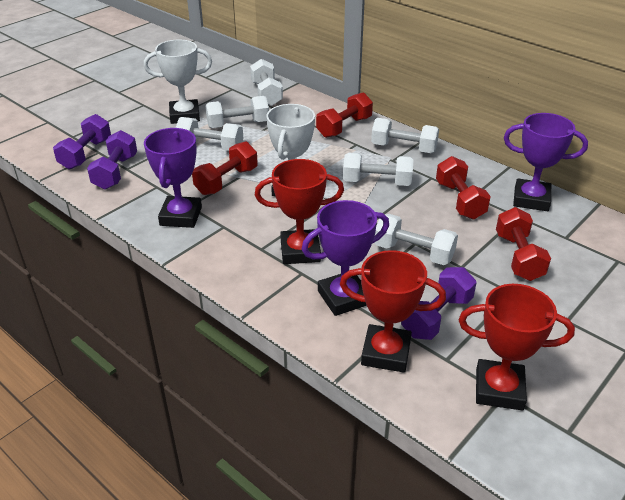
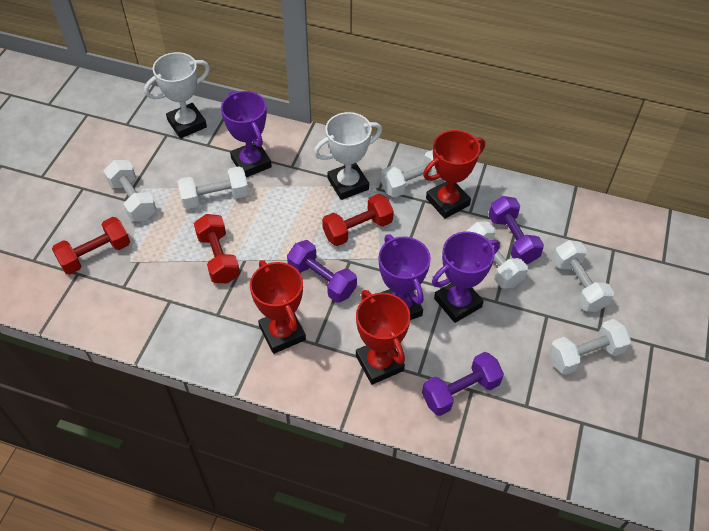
red dumbbell: 4 -> 3

